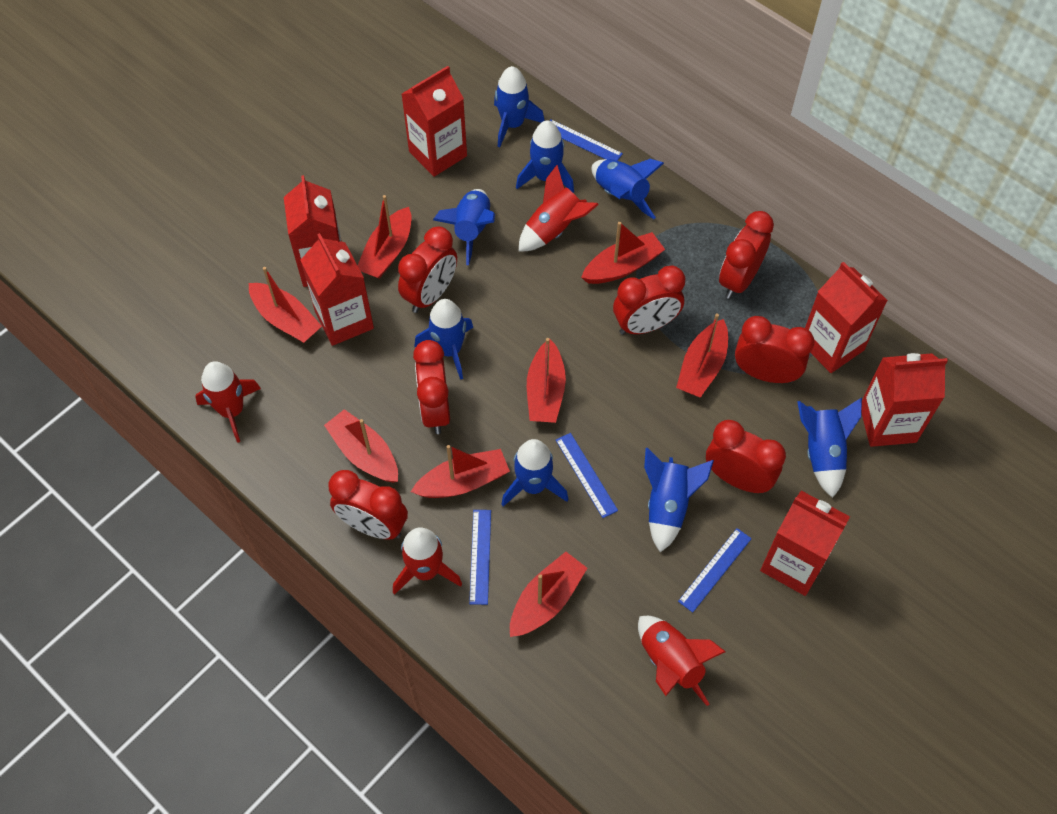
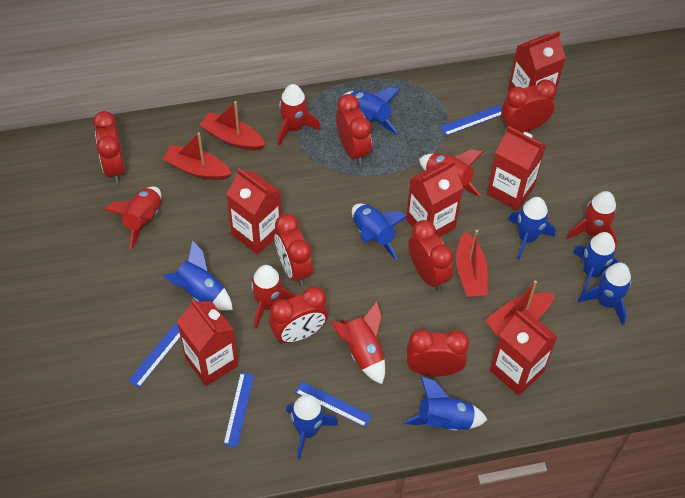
red boat: 8 -> 4
red rocket: 4 -> 6

